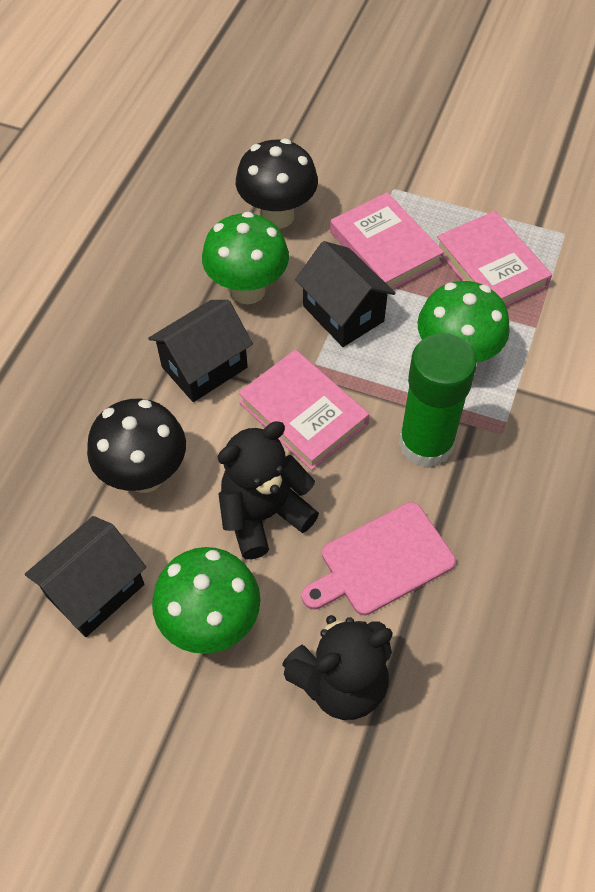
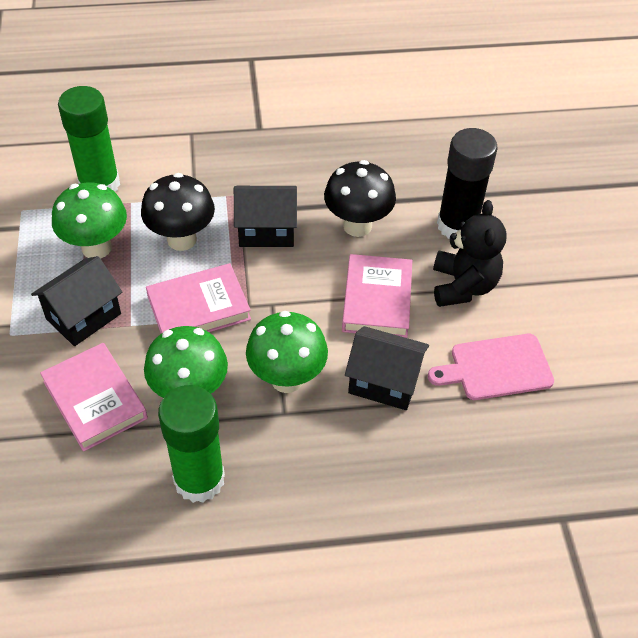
black glue stick: 0 -> 1
black teddy bear: 2 -> 1
green glue stick: 1 -> 2

